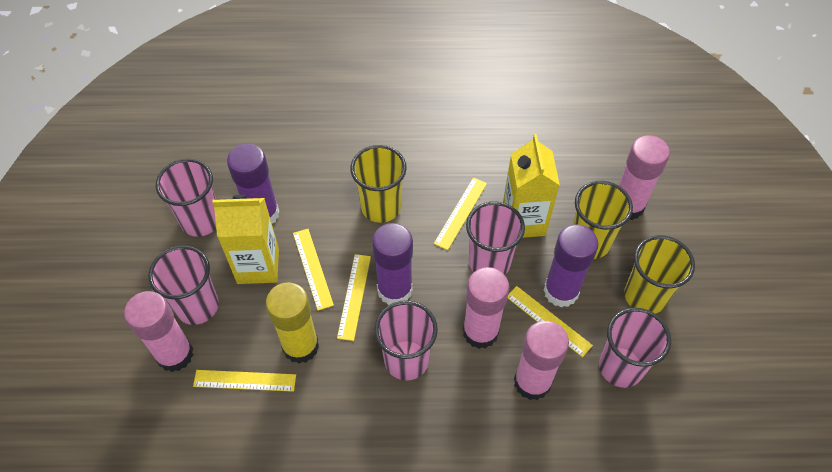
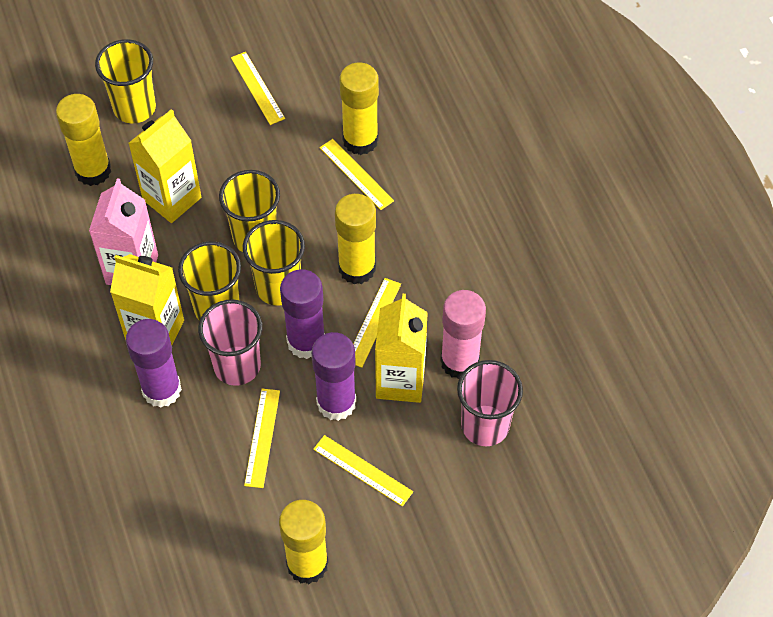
pink carton: 0 -> 1
pink cup: 5 -> 2
pink glue stick: 4 -> 1
yellow carton: 2 -> 3
yellow cup: 3 -> 4
yellow glue stick: 1 -> 4

